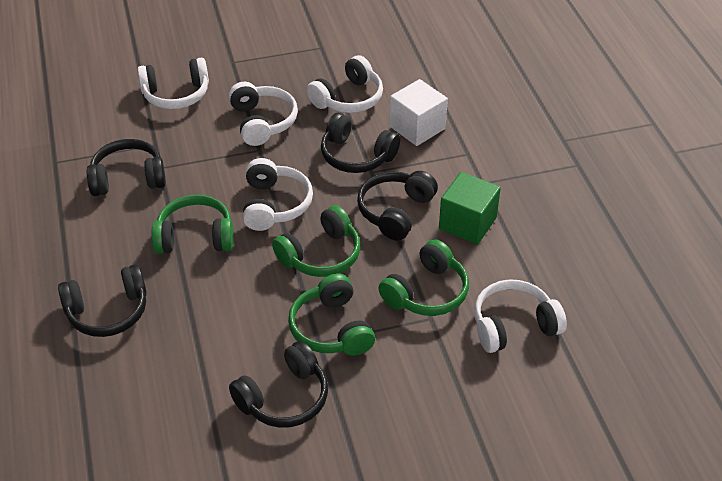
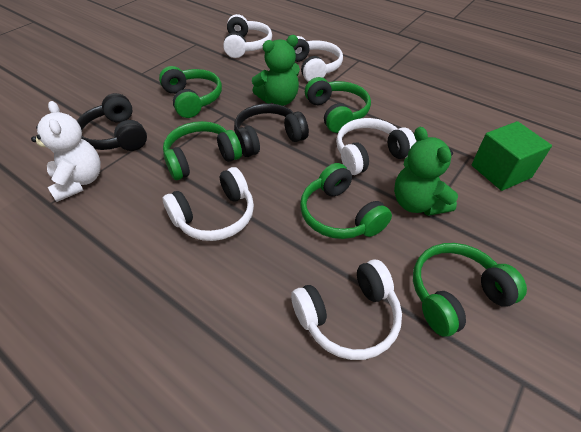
black headphones: 5 -> 2
green headphones: 4 -> 5
green teddy bear: 0 -> 2
white cube: 1 -> 0
white teddy bear: 0 -> 1

